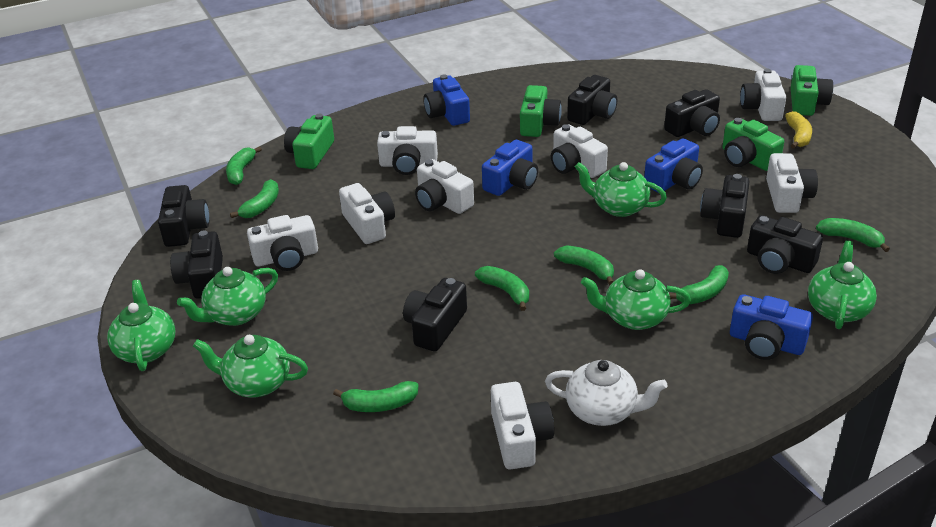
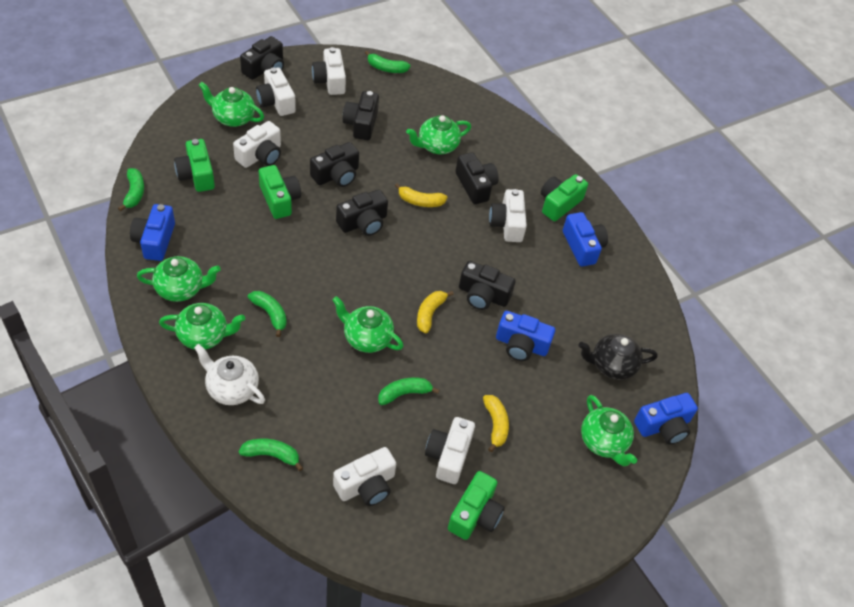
black camera: 7 -> 6
black teapot: 0 -> 1
green banana: 7 -> 5
white camera: 8 -> 6
yellow banana: 1 -> 3

